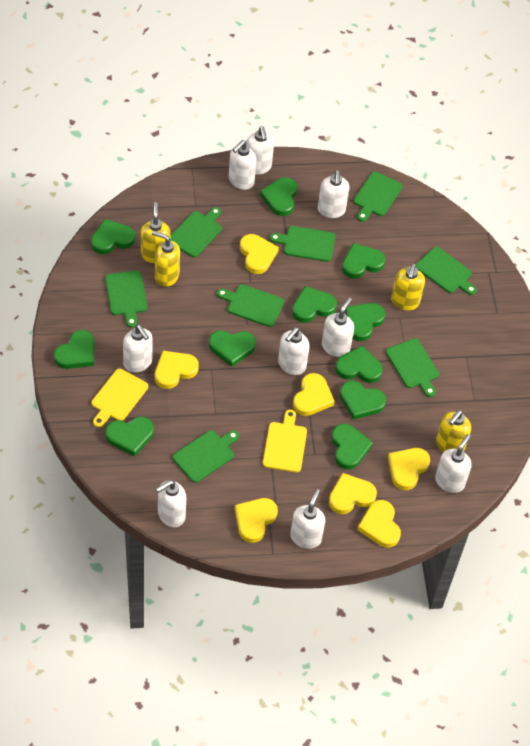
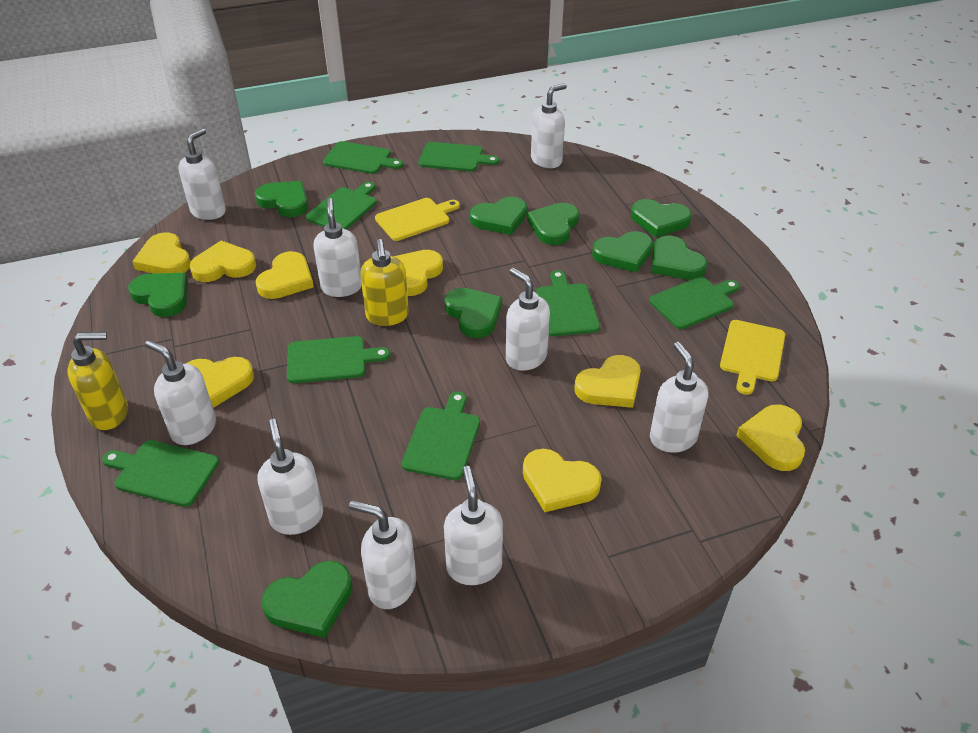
green heart: 11 -> 9
yellow heart: 7 -> 8
yellow soap dispenser: 4 -> 2

